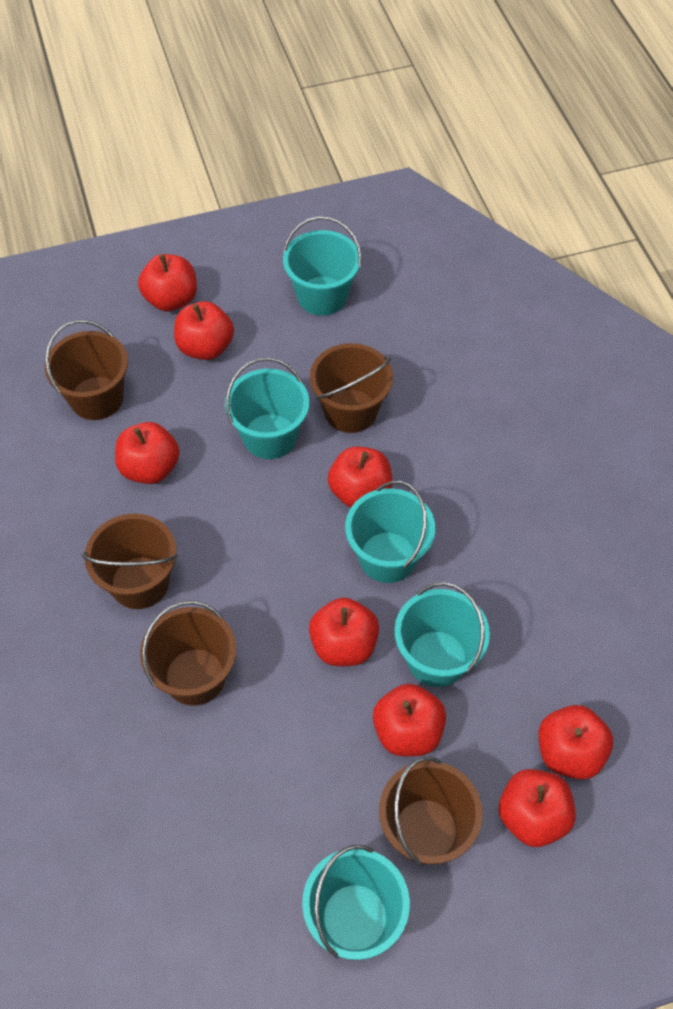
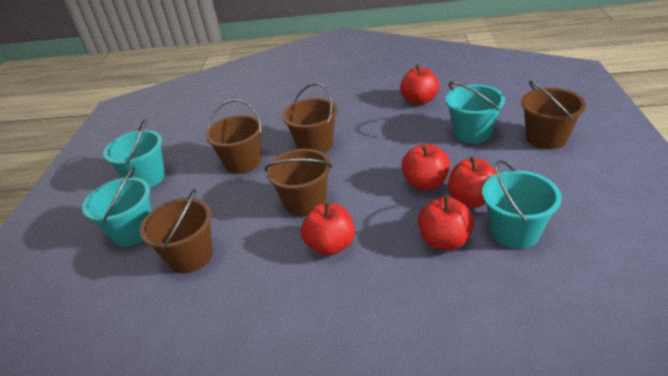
red apple: 8 -> 5
turquoise bucket: 5 -> 4

